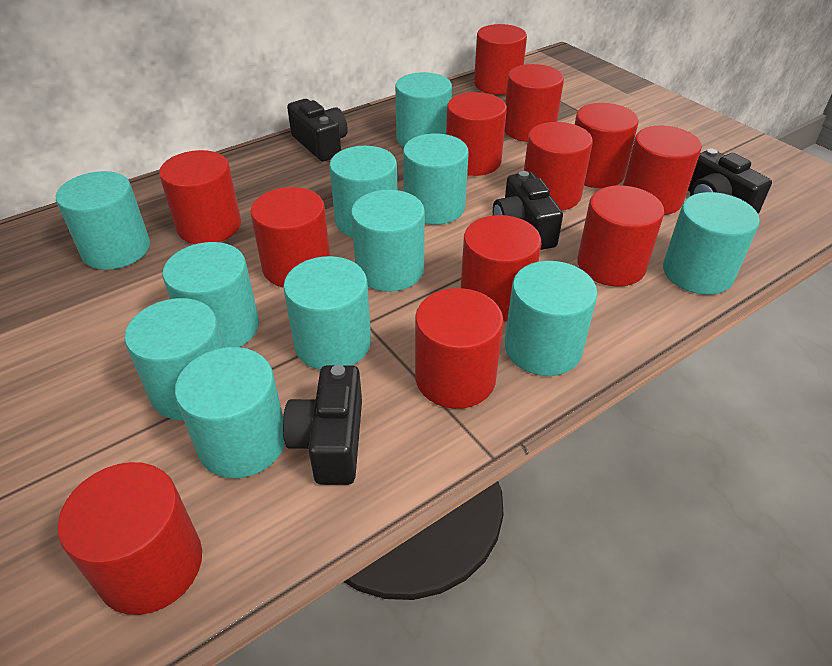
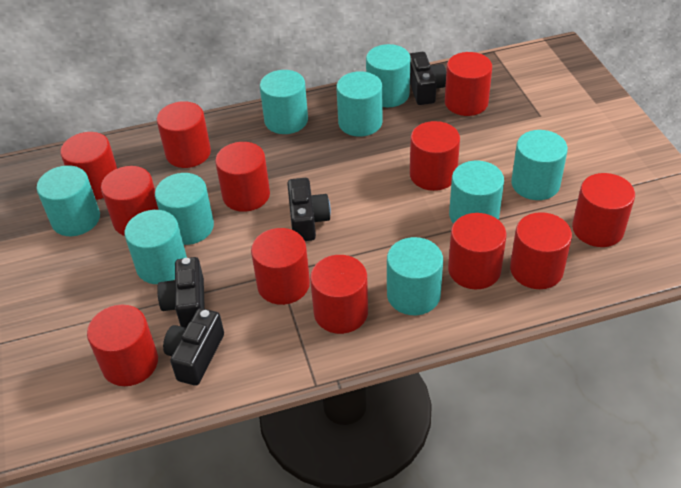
turquoise cylinder: 11 -> 9

